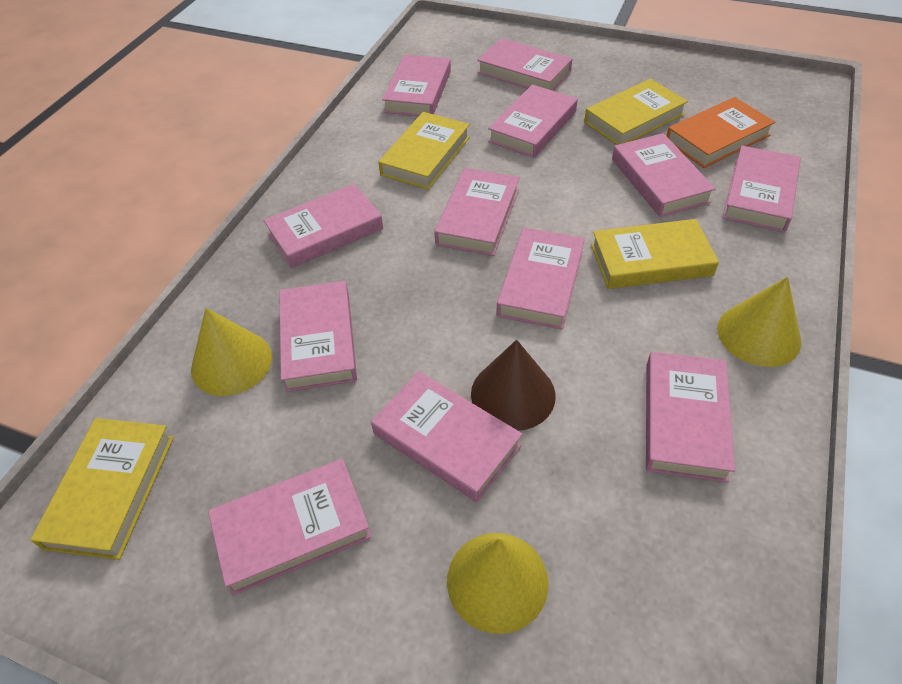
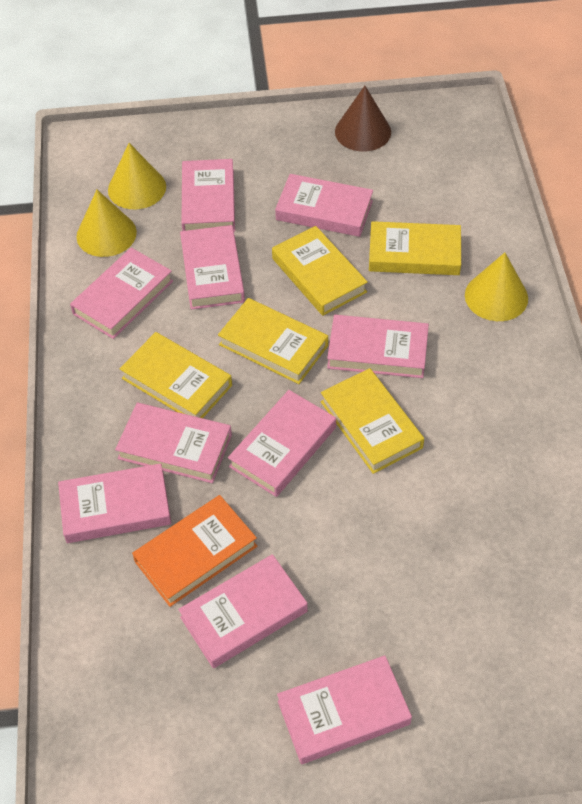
pink book: 12 -> 10
yellow book: 4 -> 5

